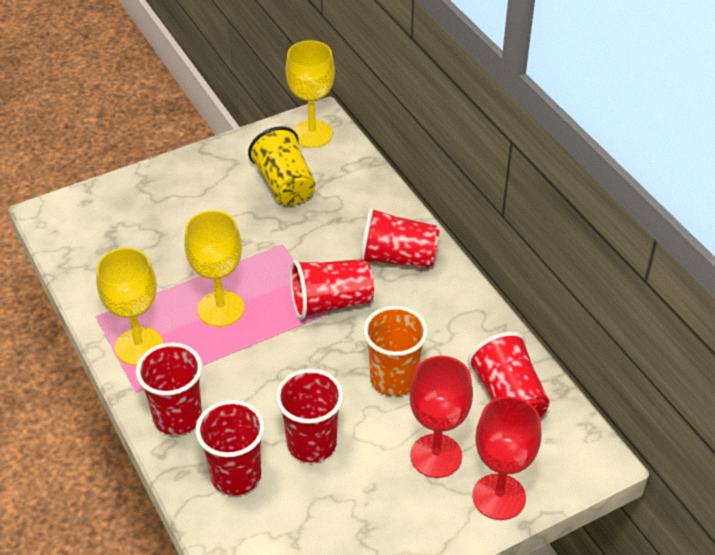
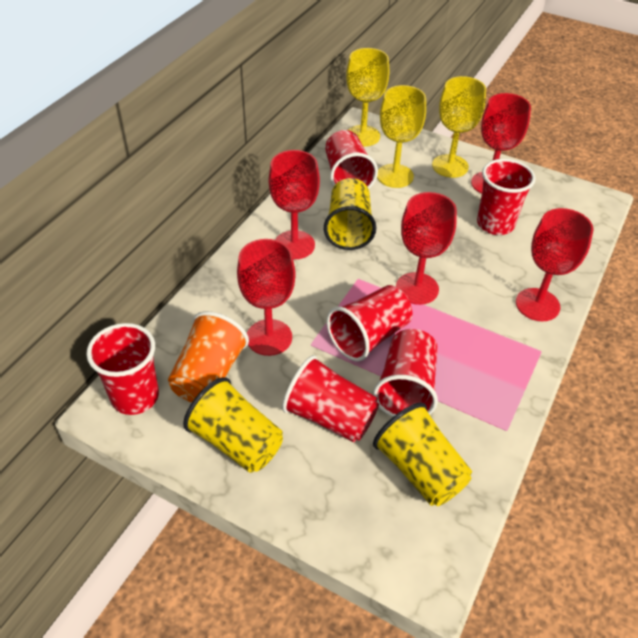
red goblet: 2 -> 5
yellow cup: 1 -> 3

